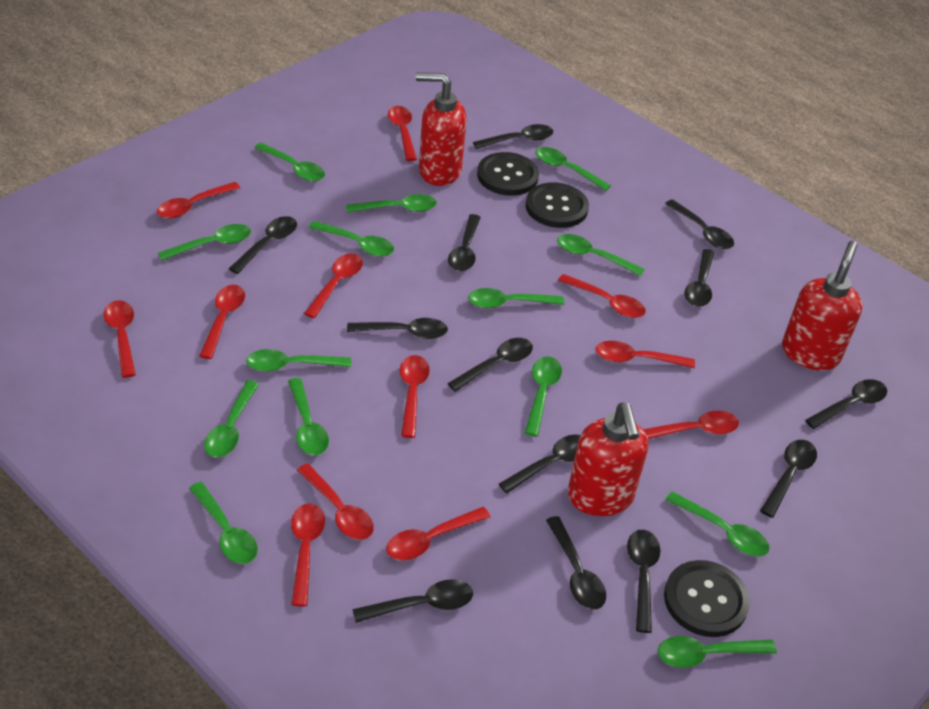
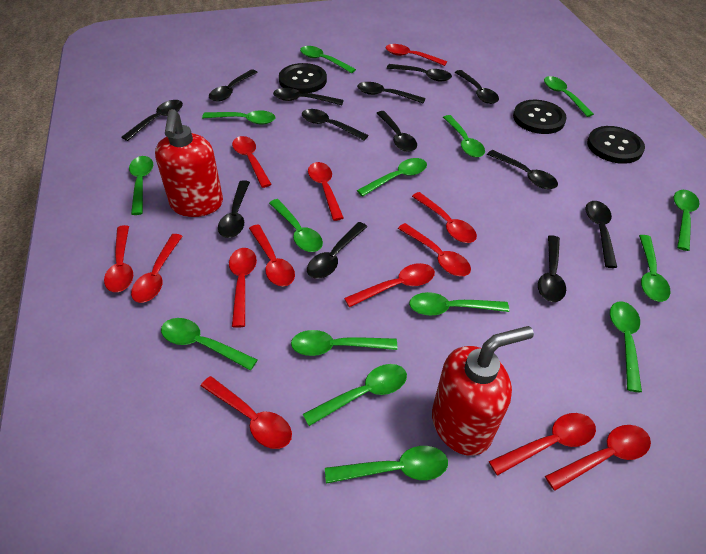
green spoon: 14 -> 15
red soap dispenser: 3 -> 2
red spoon: 12 -> 13

